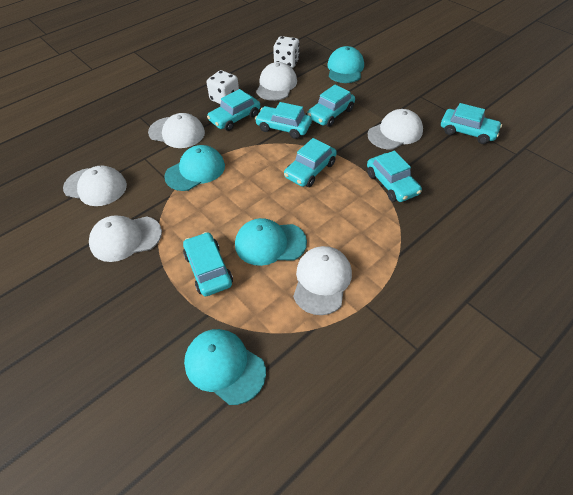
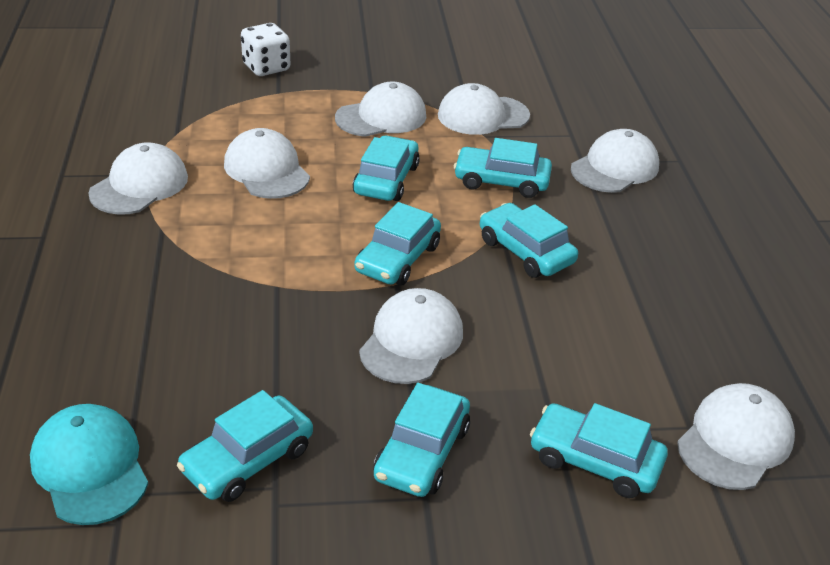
turquoise cap: 4 -> 1
white cap: 6 -> 7
white dice: 2 -> 1

